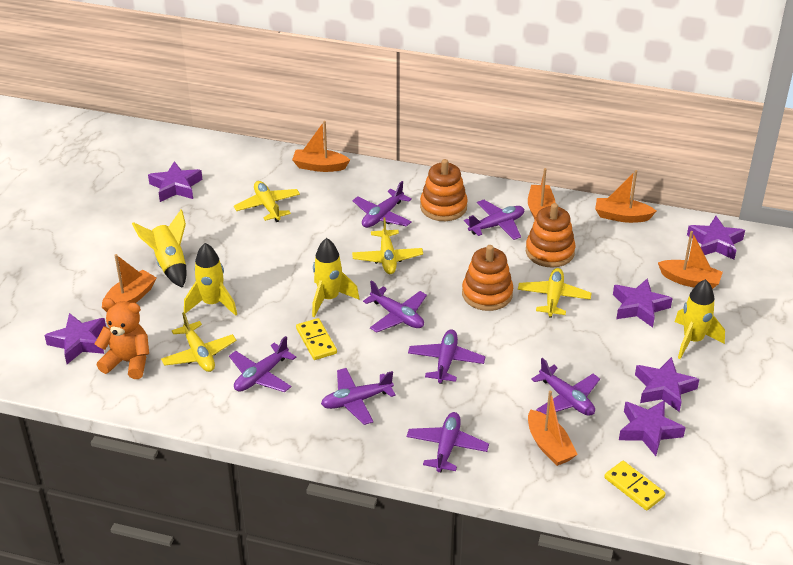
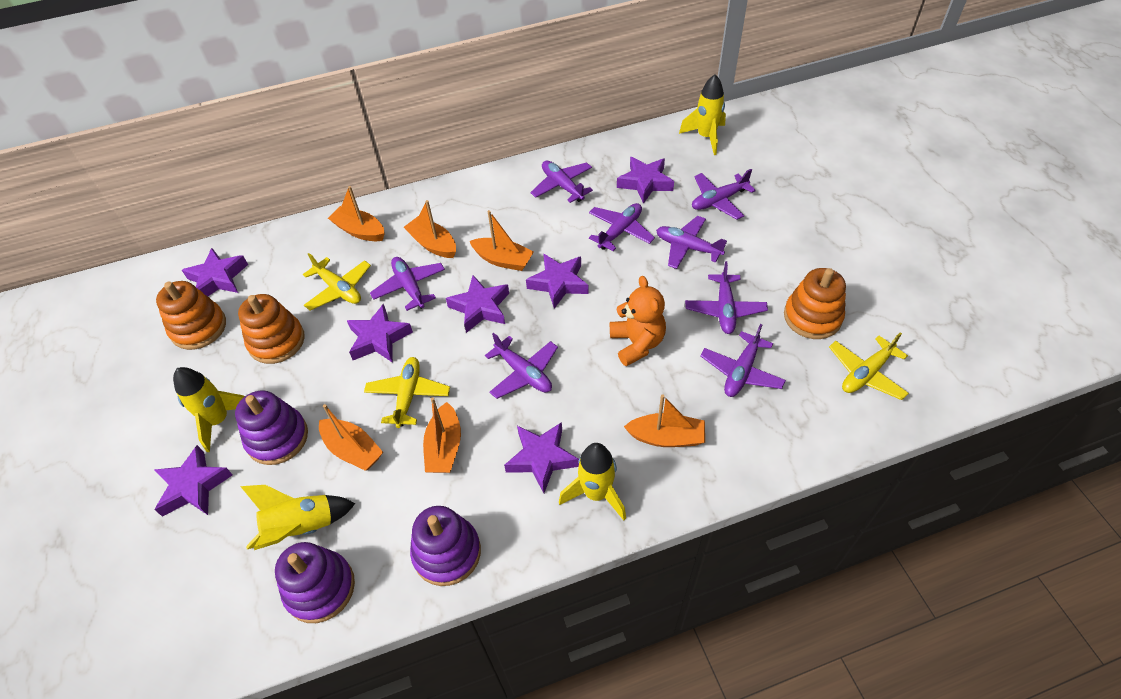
purple stacking toy: 0 -> 3
purple star: 6 -> 7
yellow domino: 2 -> 0
yellow plane: 4 -> 3

